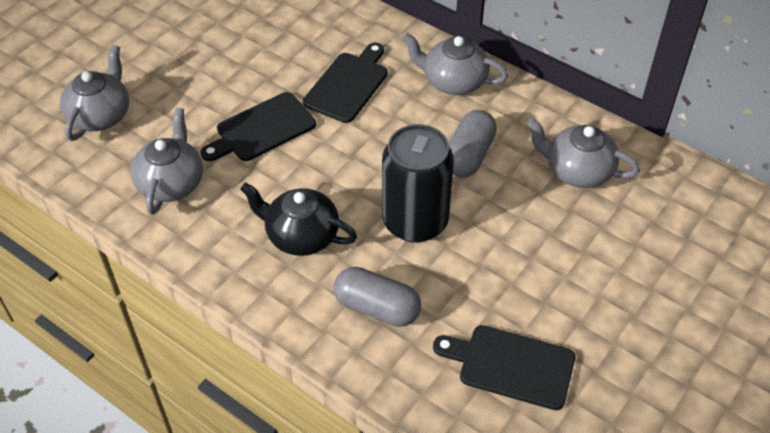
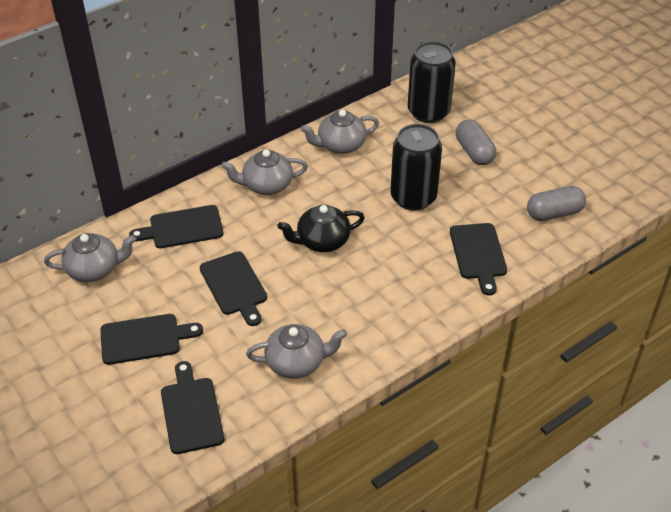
black can: 1 -> 2
black cutting board: 3 -> 5

